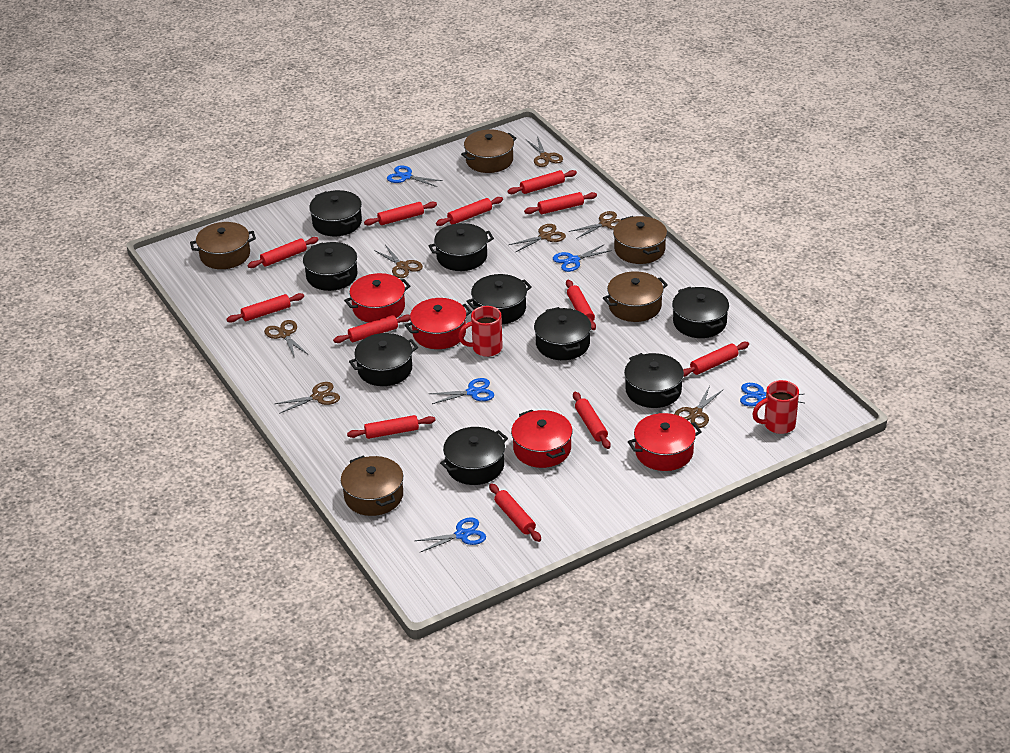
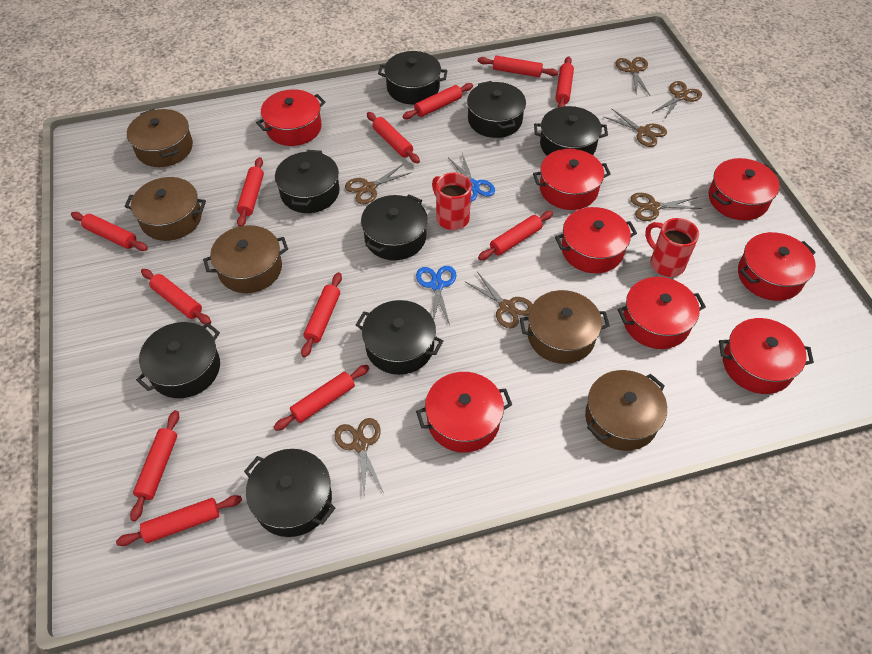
black pot: 9 -> 8
blue scissors: 5 -> 2
red pot: 4 -> 8

